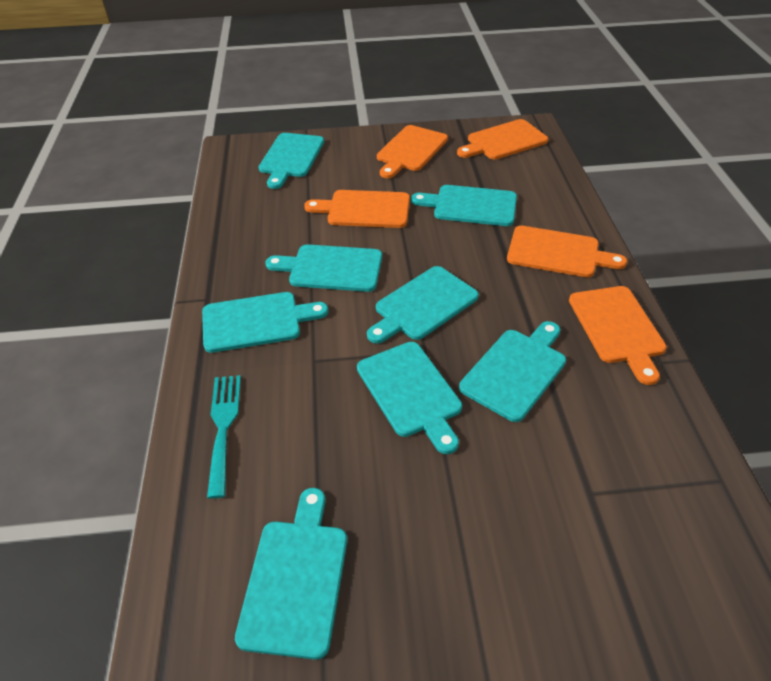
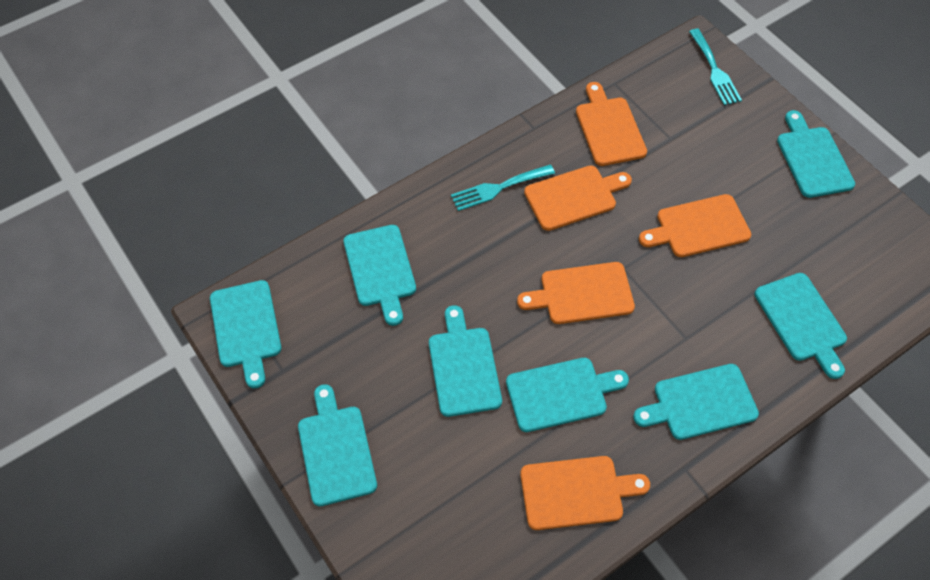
turquoise fork: 1 -> 2

